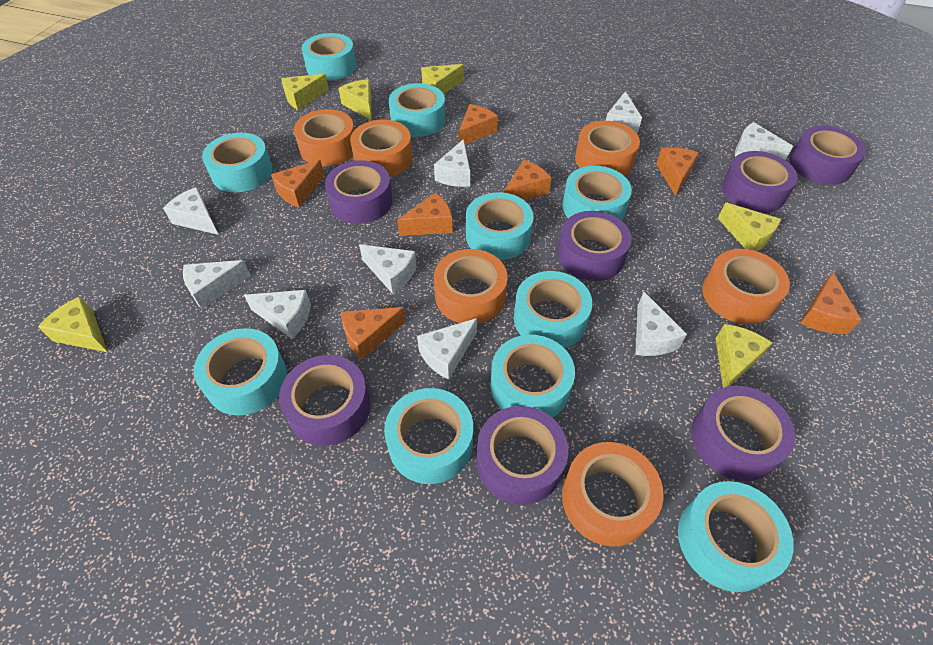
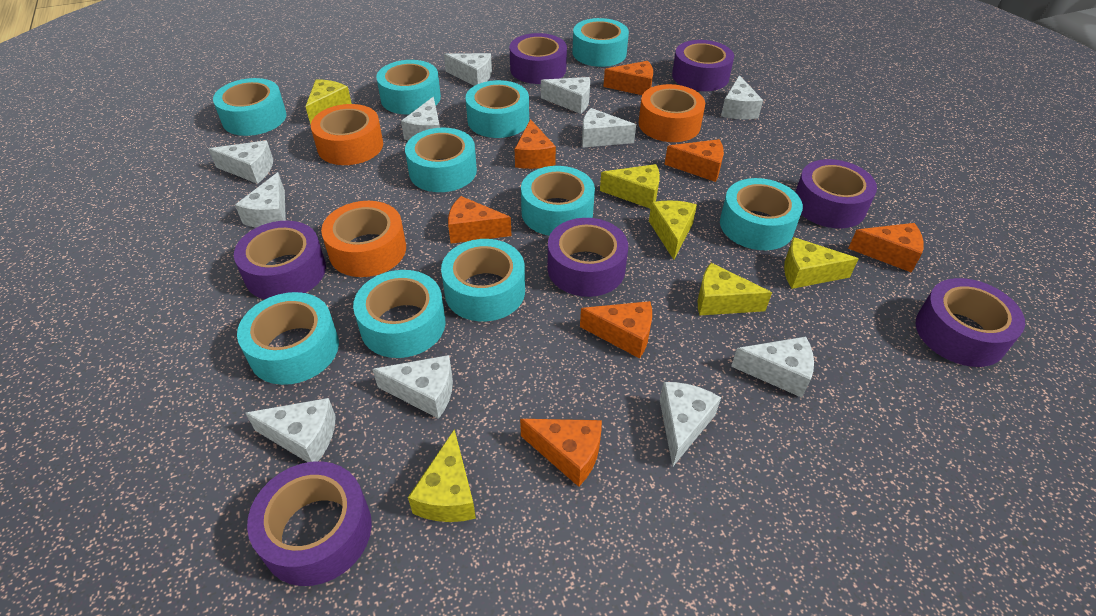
orange tape: 6 -> 3
white cheese: 9 -> 11

